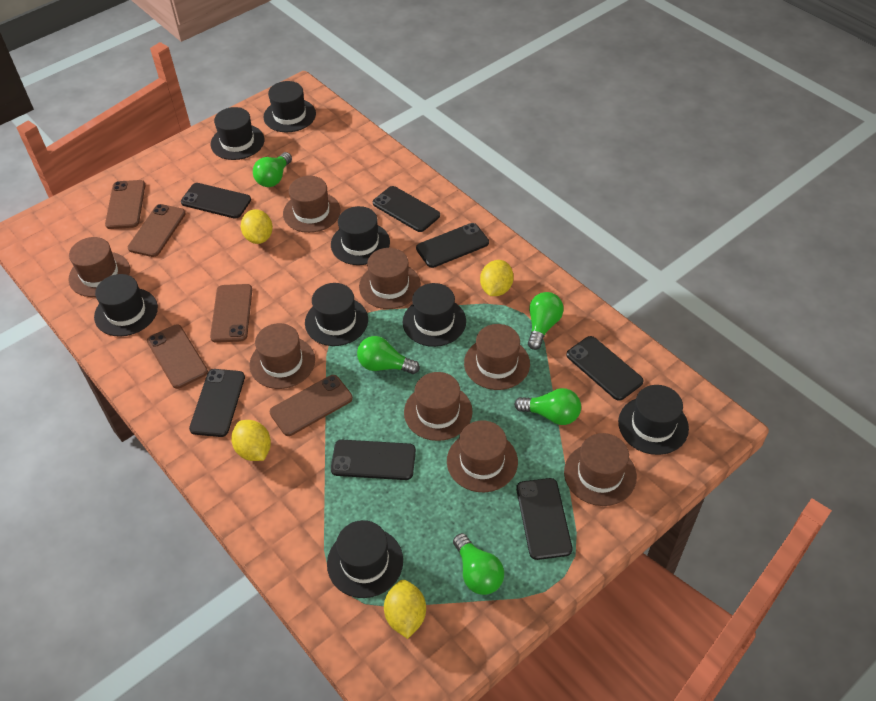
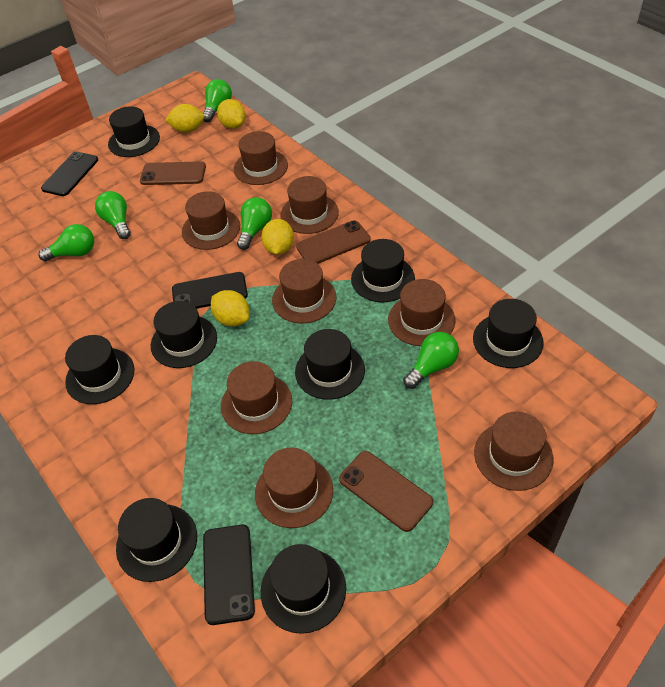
black phone: 7 -> 3
brown phone: 5 -> 3

